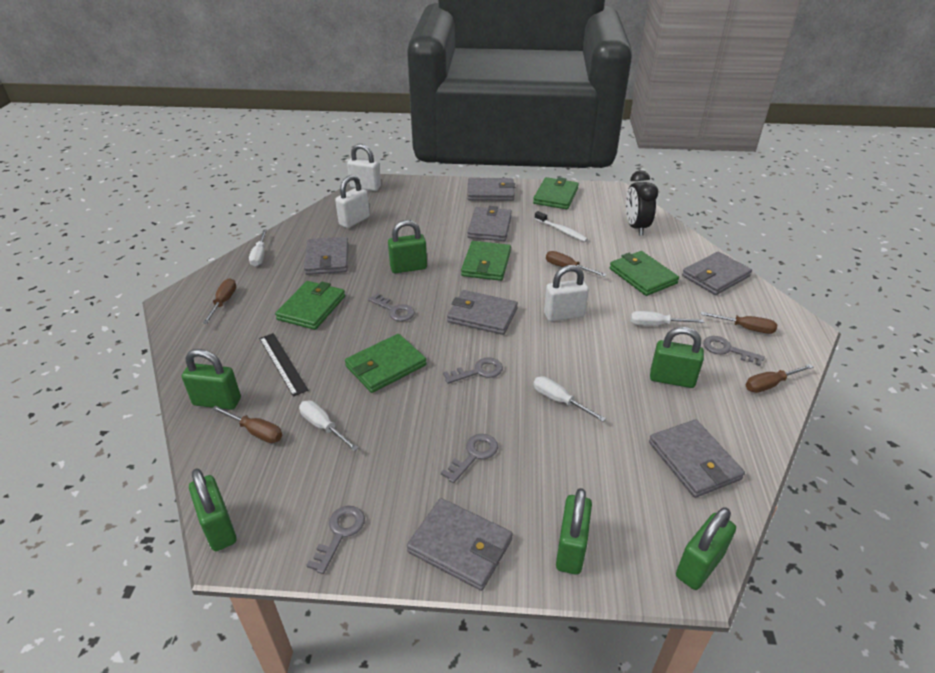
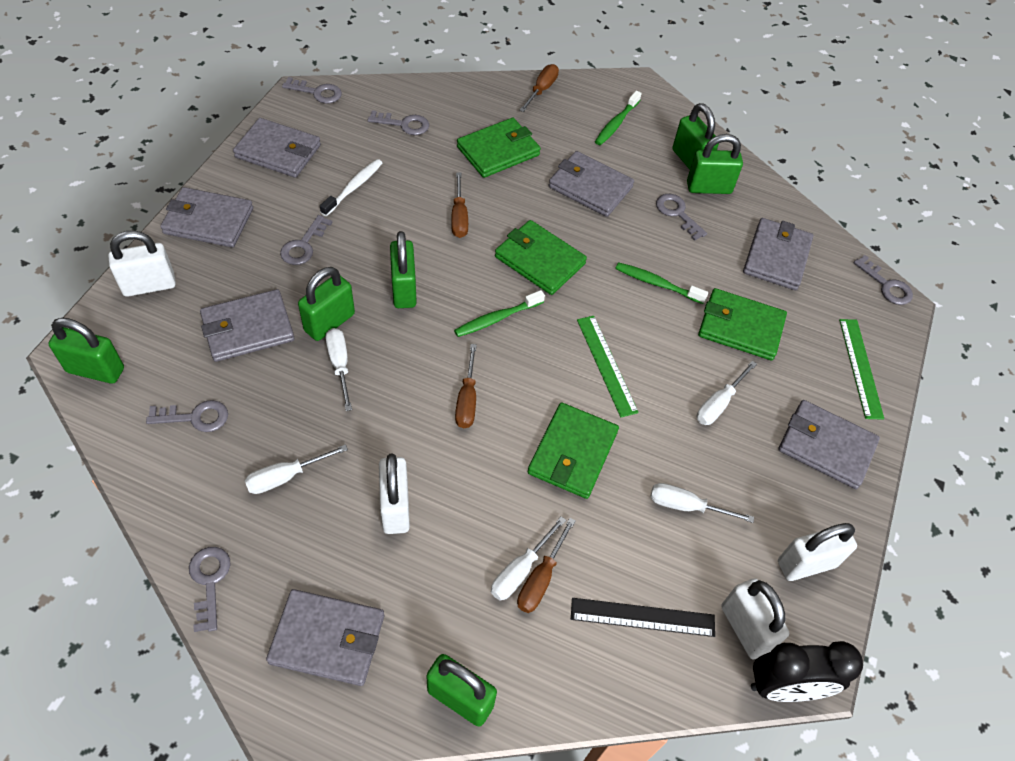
brown screwdriver: 5 -> 4
green ruler: 0 -> 2
green toothbrush: 0 -> 3
green wallet: 5 -> 4
grey key: 5 -> 7
white padlock: 3 -> 4
white screwdriver: 4 -> 5

